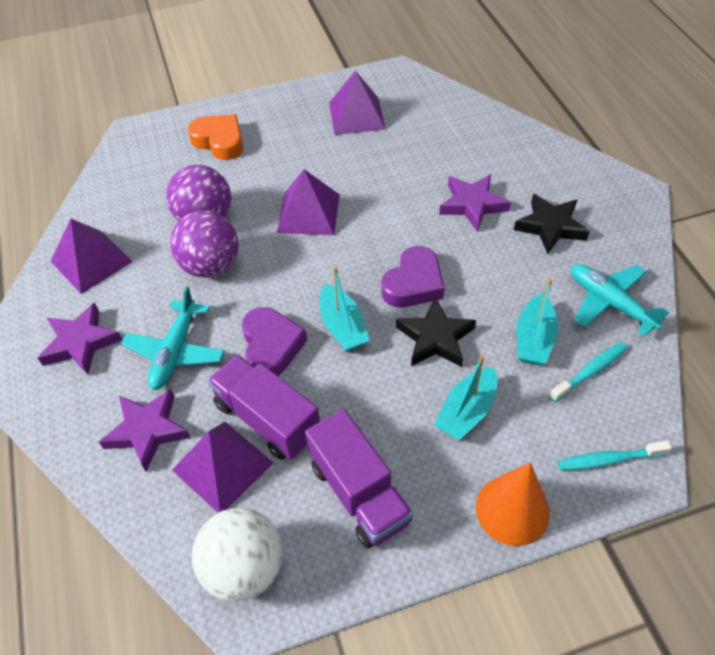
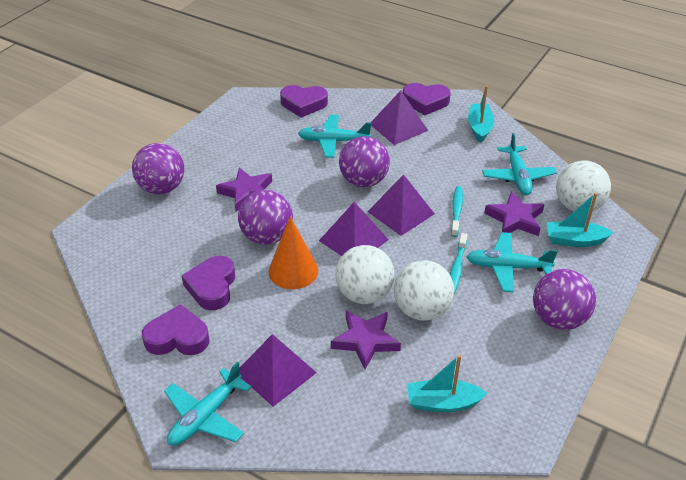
black star: 2 -> 0
orange heart: 1 -> 0
purple ball: 2 -> 4
purple heart: 2 -> 4
purple truck: 2 -> 0
turquoise plane: 2 -> 4
white ball: 1 -> 3

